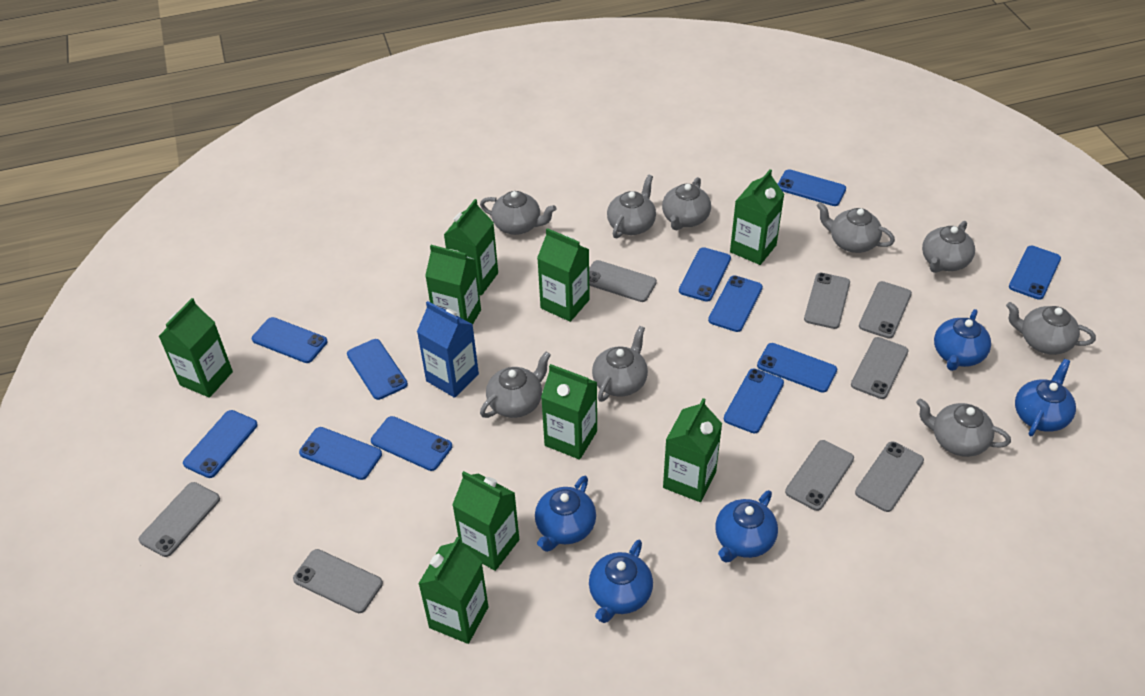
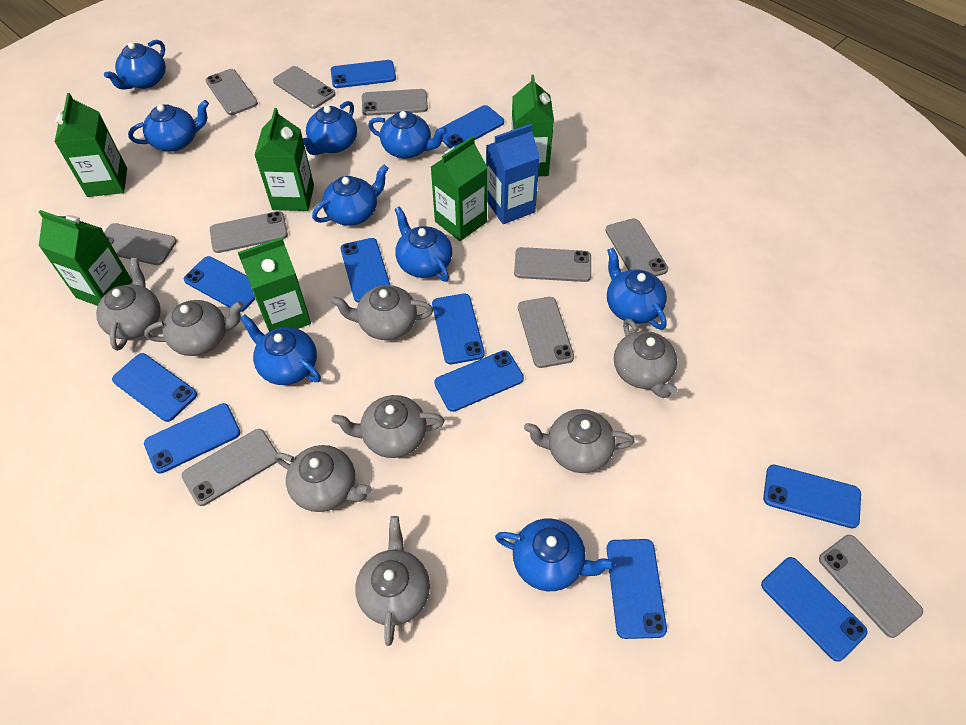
blue teapot: 5 -> 9
green carton: 9 -> 6
grey phone: 8 -> 10
grey teapot: 9 -> 8

